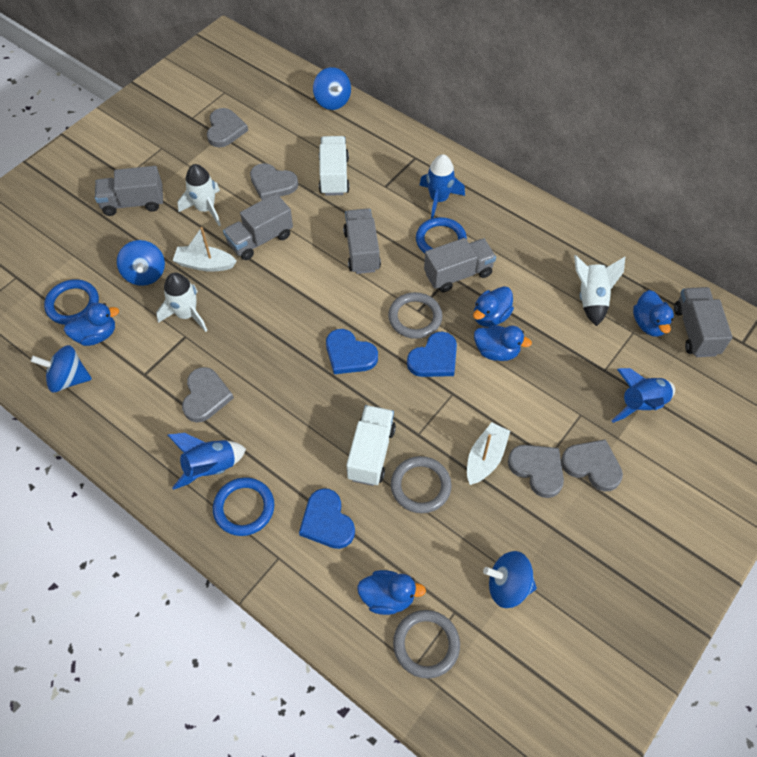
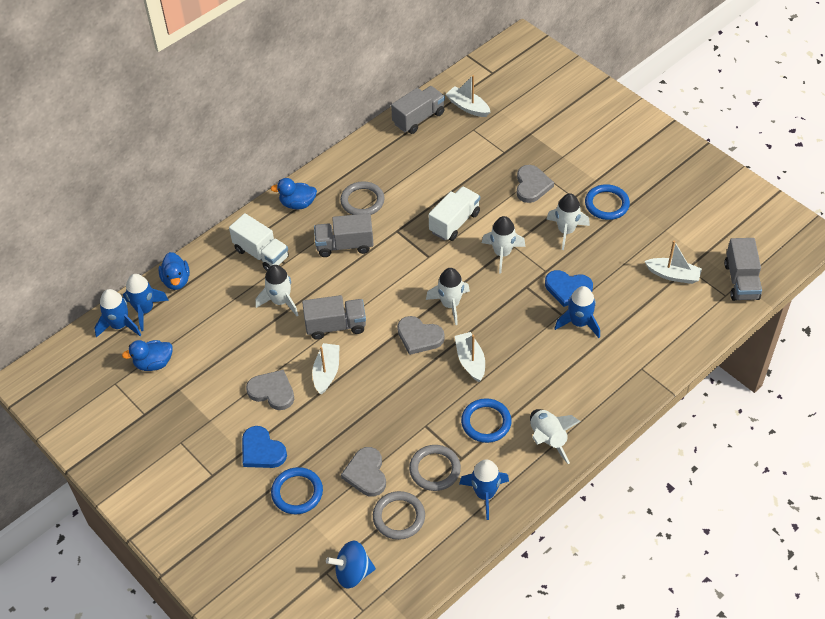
blue duck: 5 -> 3
blue heart: 3 -> 2
blue rocket: 3 -> 4
blue spinning top: 4 -> 1
grey heart: 5 -> 4
grey truck: 5 -> 4
white boat: 2 -> 4
white rocket: 3 -> 5

